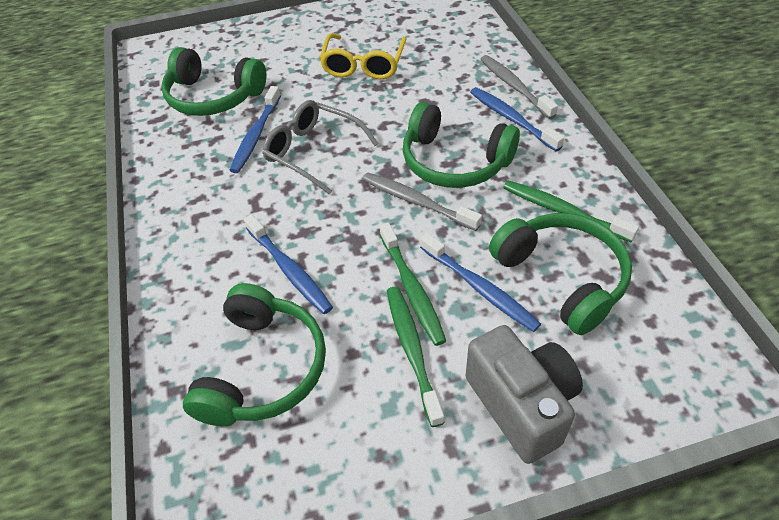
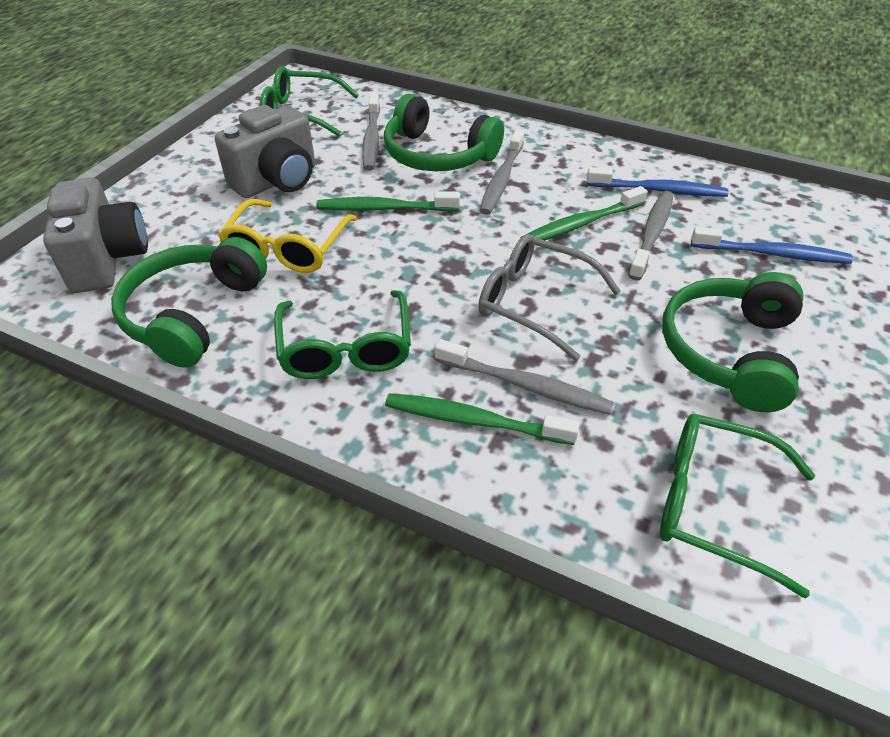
blue toothbrush: 4 -> 2
green glasses: 0 -> 3
green headphones: 4 -> 3
grey camera: 1 -> 2
grey toothbrush: 2 -> 4

